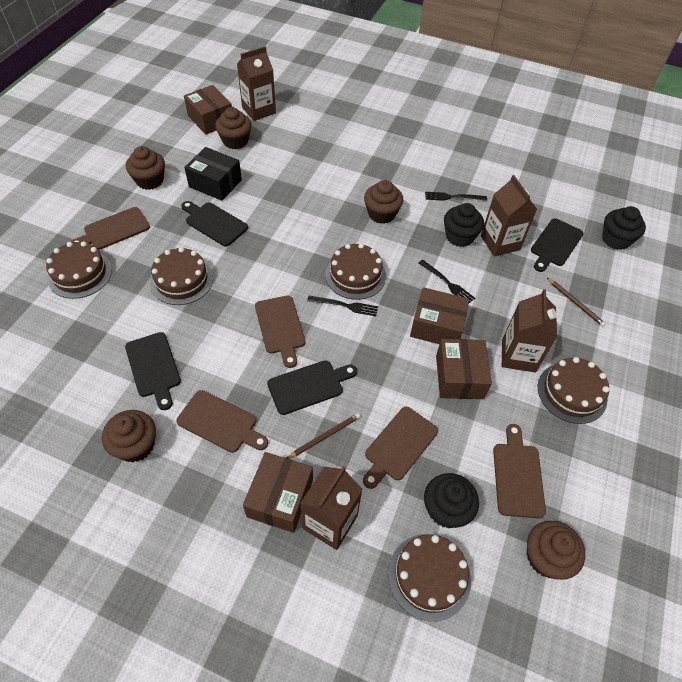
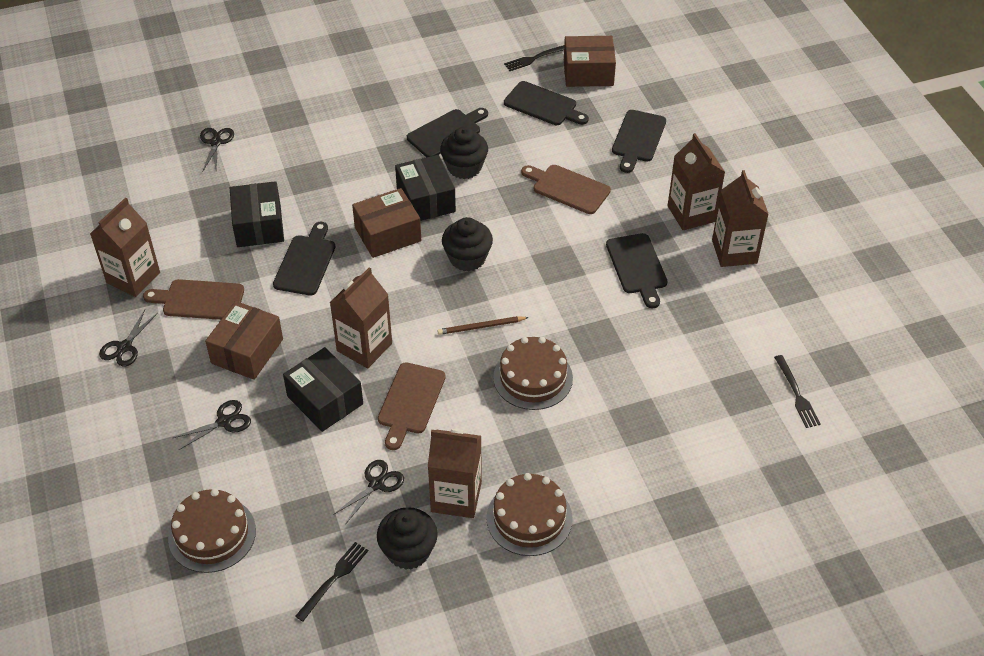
black box: 1 -> 3
black cutting board: 4 -> 5
black scissors: 0 -> 4
brown box: 4 -> 3
brown cake: 5 -> 3
brown carton: 4 -> 5
brown cupcake: 5 -> 0
brown cutting board: 5 -> 3
brown pencil: 2 -> 1

